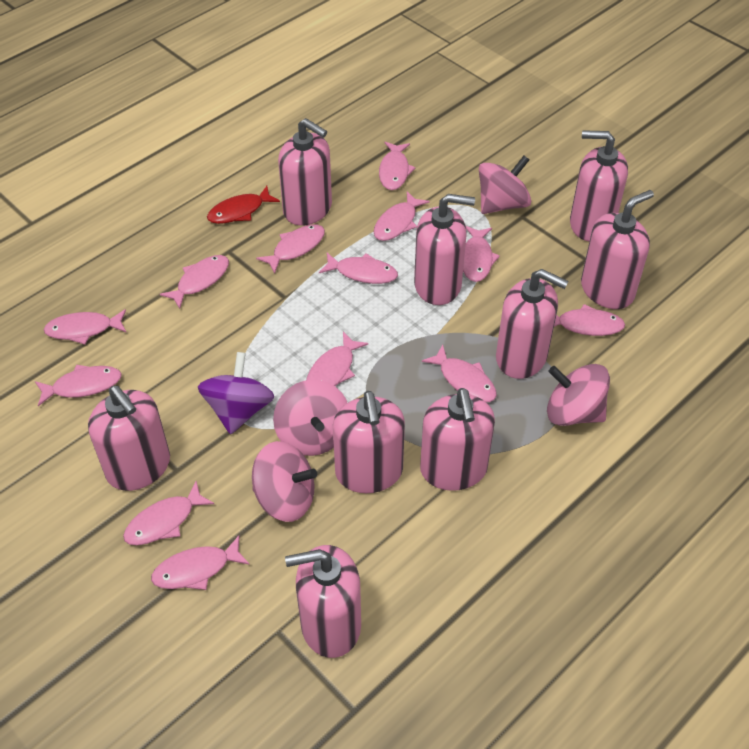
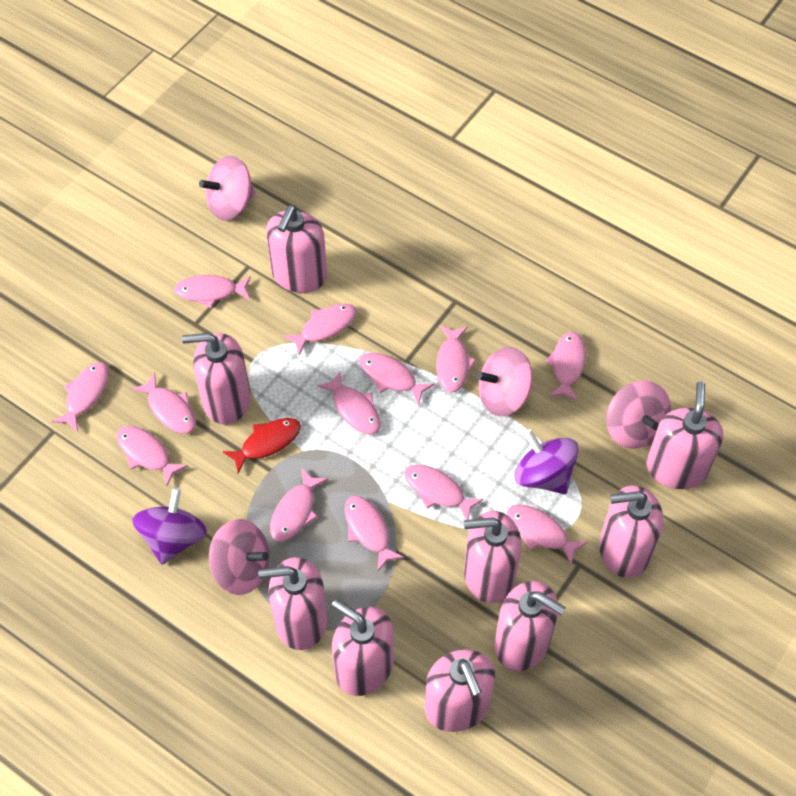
purple spinning top: 1 -> 2

